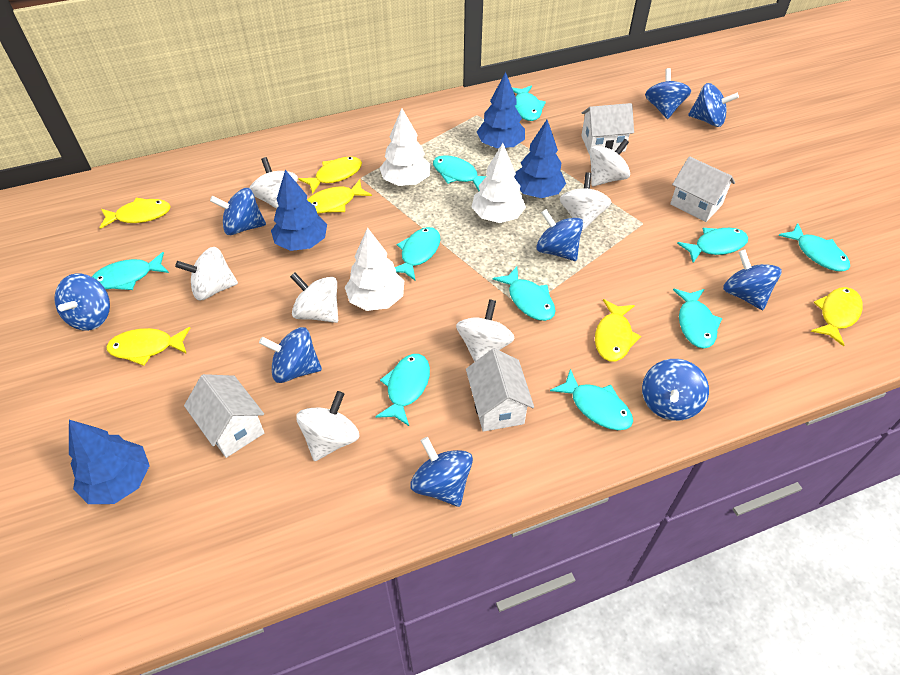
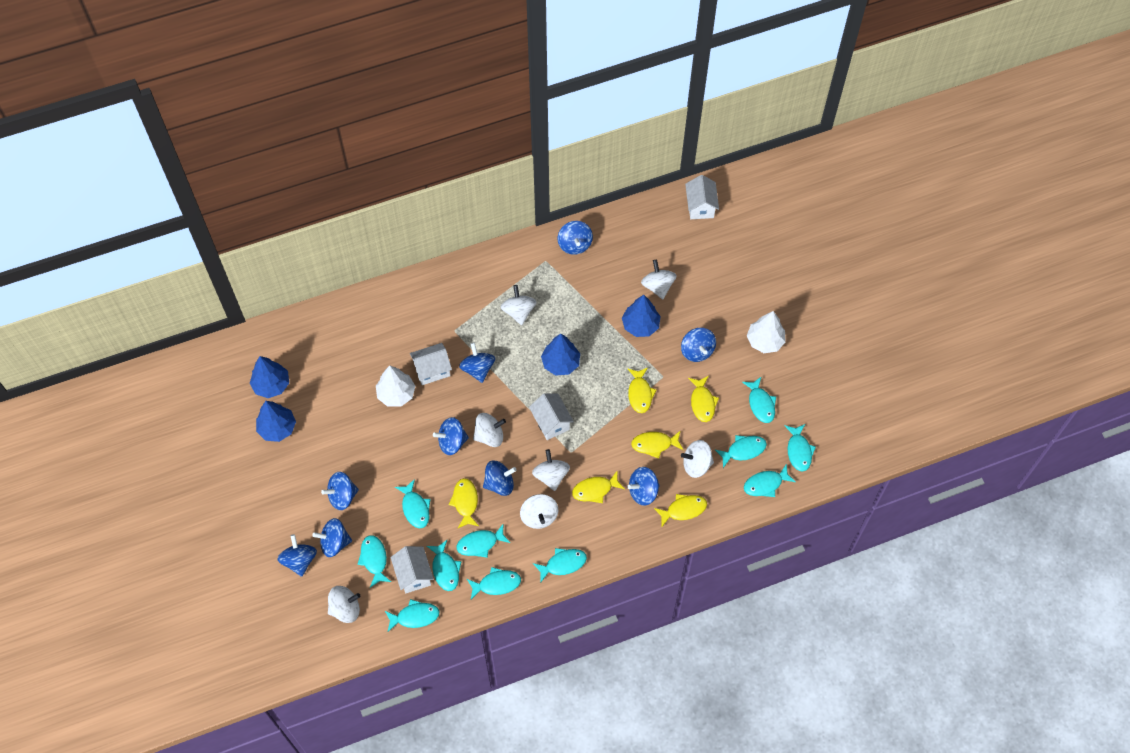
turquoise fish: 10 -> 11
white tree: 3 -> 2

